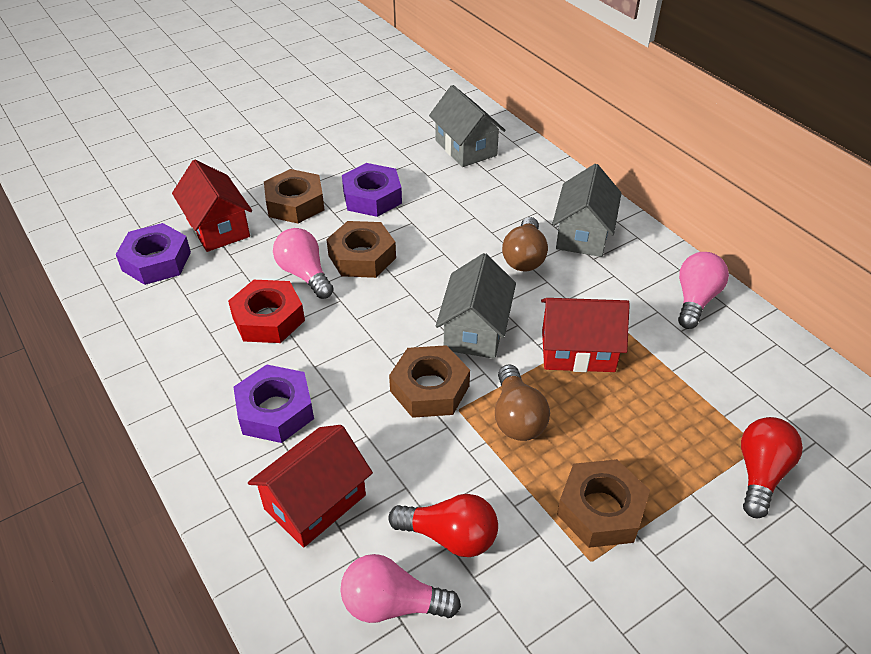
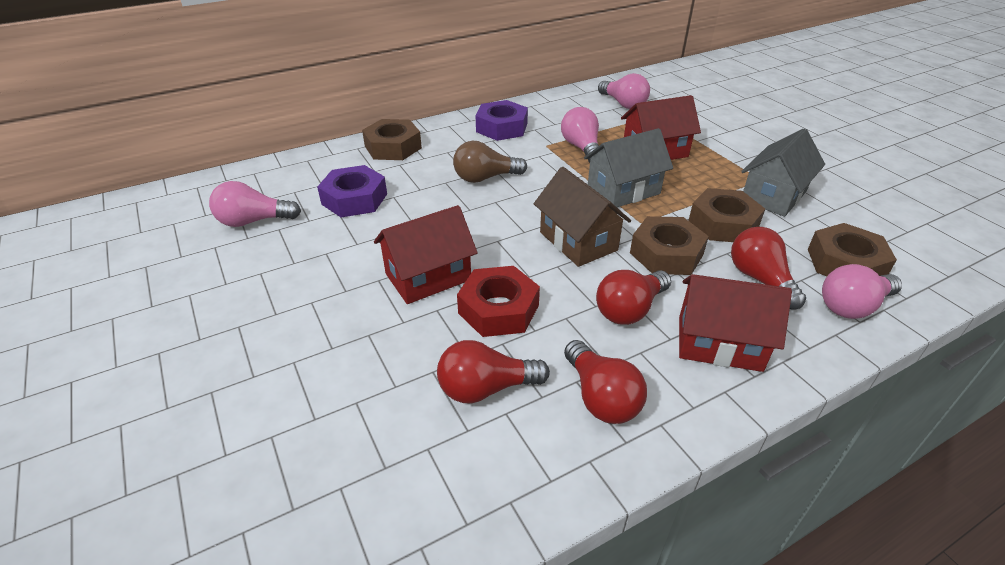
brown house: 0 -> 1
brown light bulb: 2 -> 1
grey house: 3 -> 2
pink light bulb: 3 -> 4
purple nut: 3 -> 2
red light bulb: 2 -> 4

